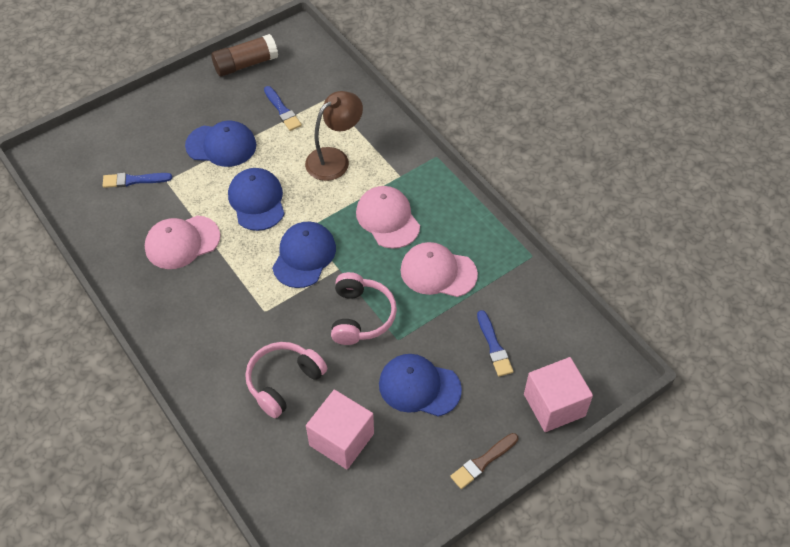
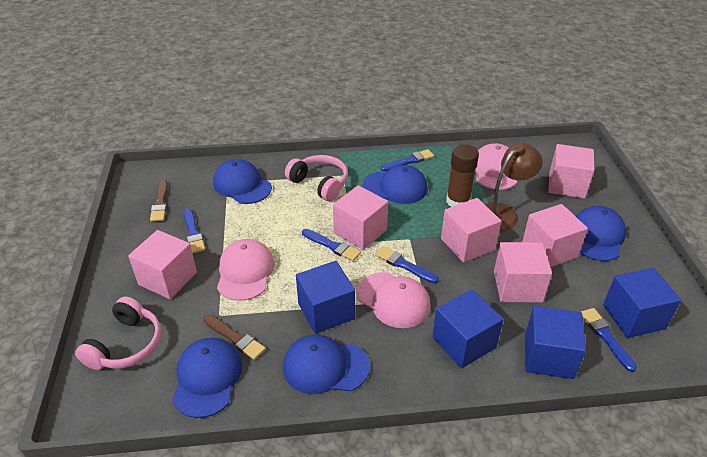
blue brush: 3 -> 5
blue cap: 4 -> 5
blue cube: 0 -> 4
brown brush: 1 -> 2
pink cube: 2 -> 6

